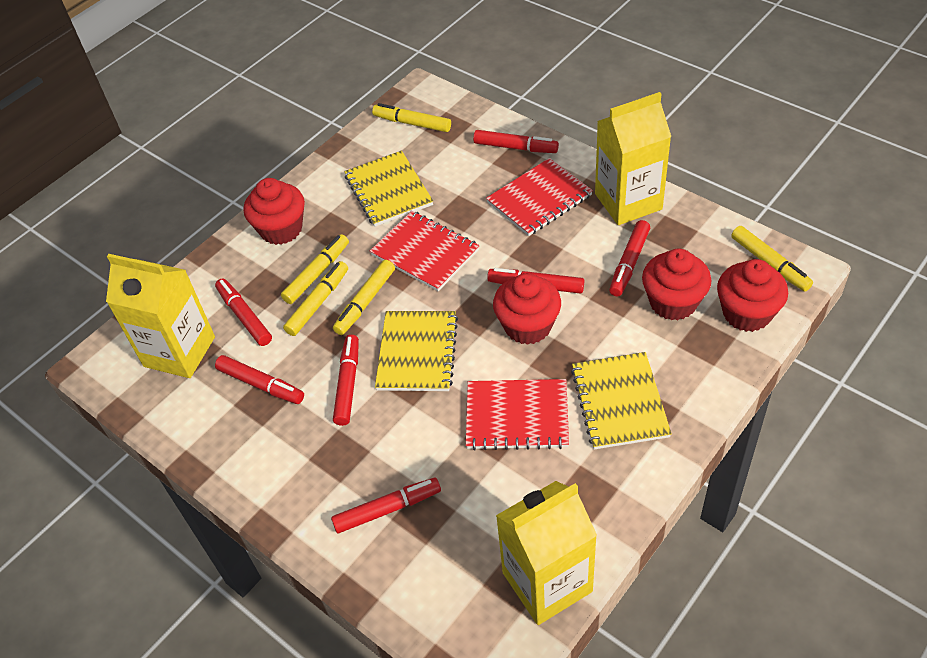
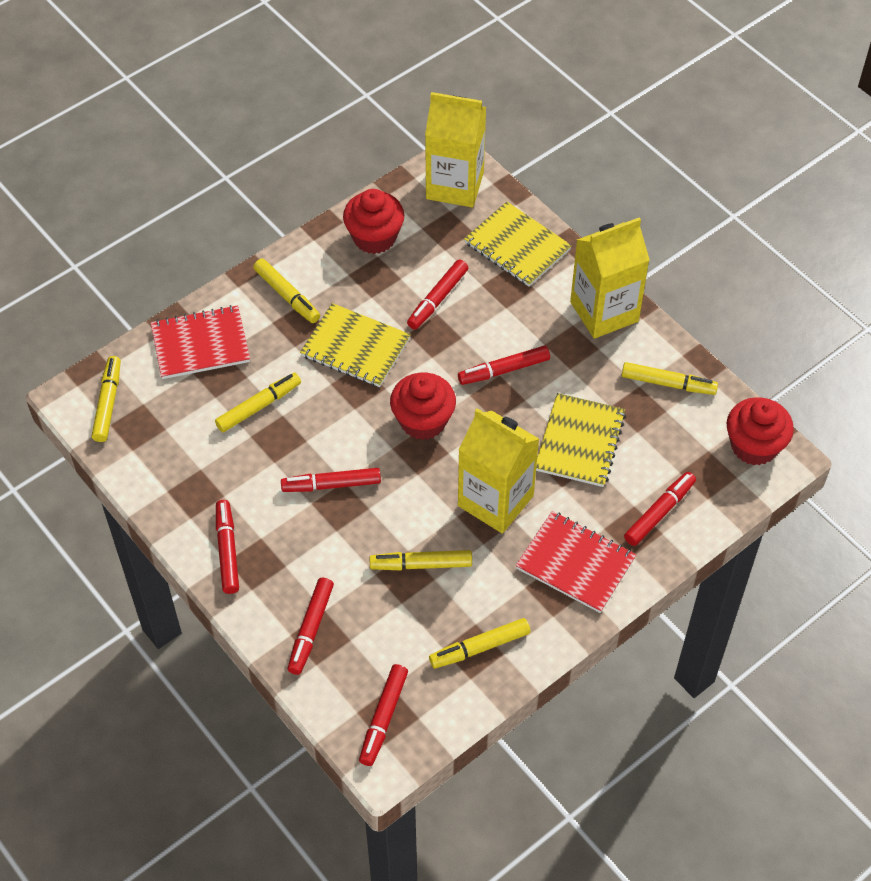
red cupcake: 4 -> 3
red notebook: 3 -> 2
yellow marker: 5 -> 6

